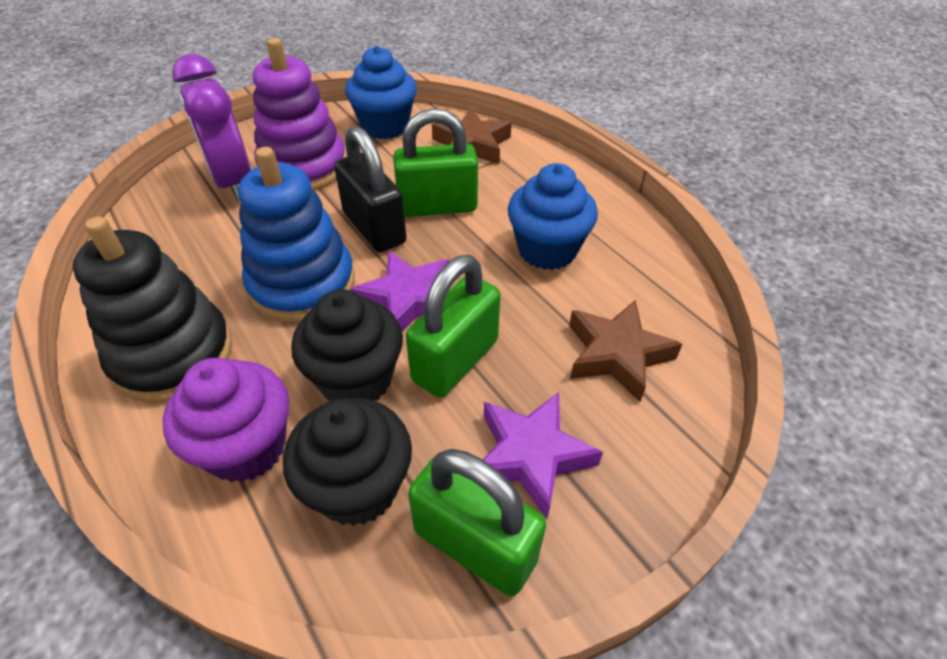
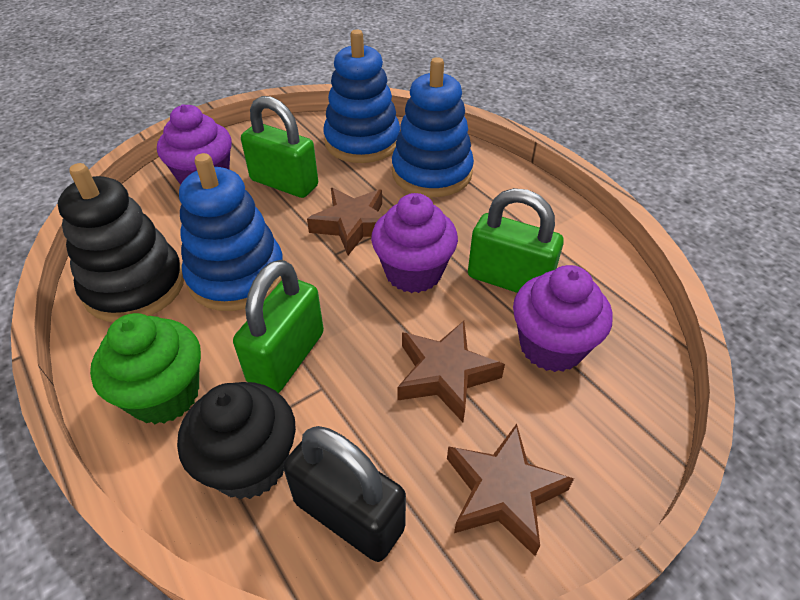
black cupcake: 2 -> 1
blue cupcake: 2 -> 0
blue stacking toy: 1 -> 3
brown star: 2 -> 3
green cupcake: 0 -> 1
purple clock: 1 -> 0
purple cupcake: 1 -> 3
purple stacking toy: 1 -> 0
purple star: 2 -> 0

